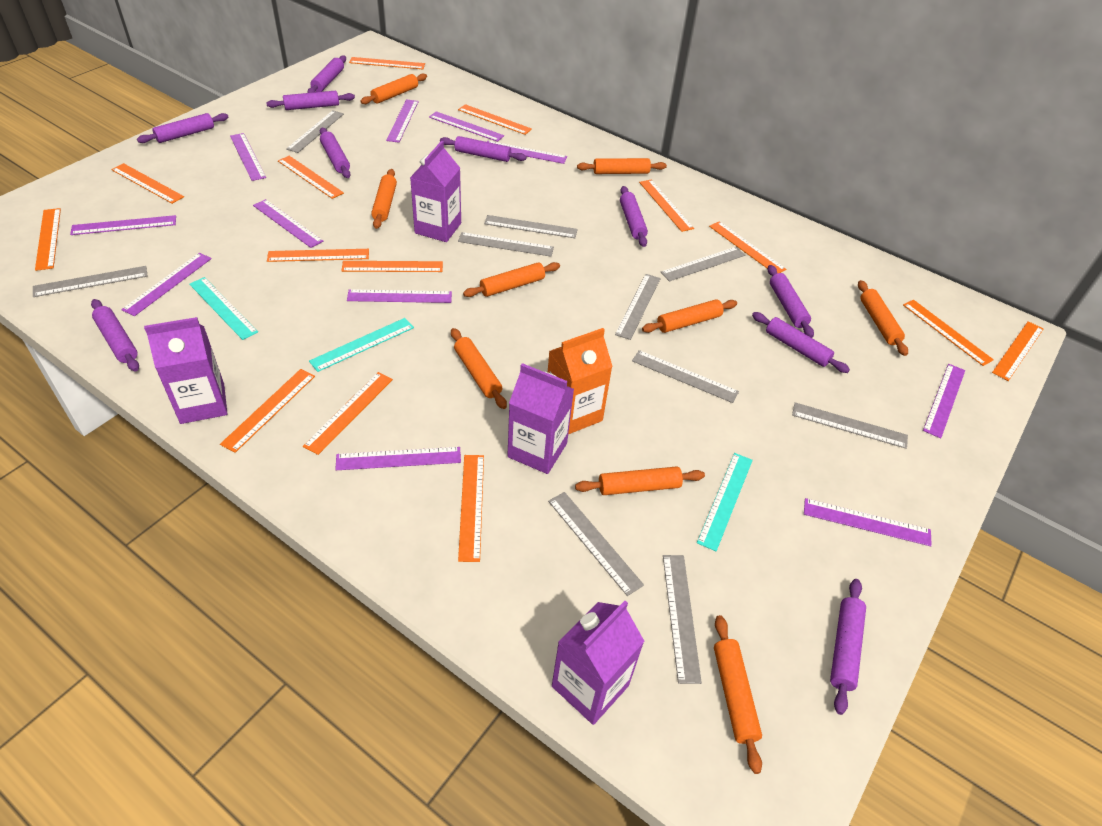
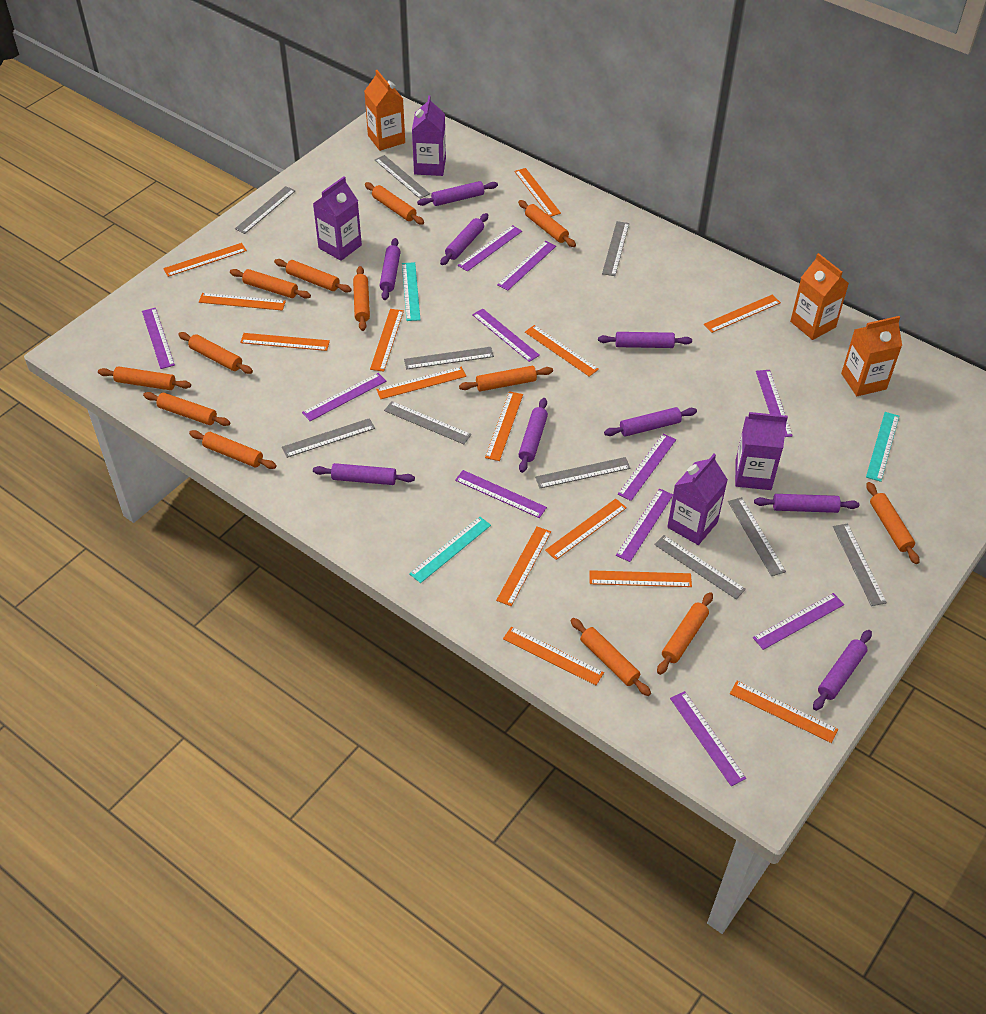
orange carton: 1 -> 3
orange rolling pin: 9 -> 13
purple rolling pin: 10 -> 9

